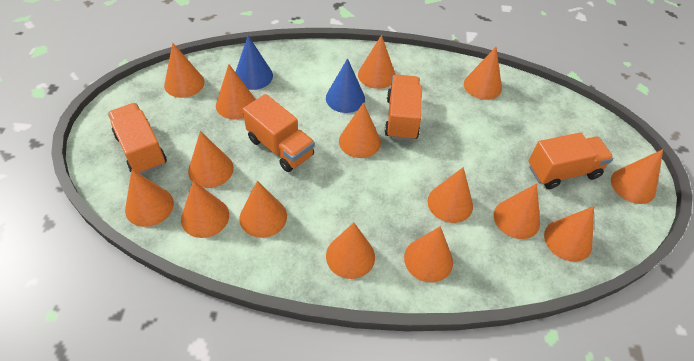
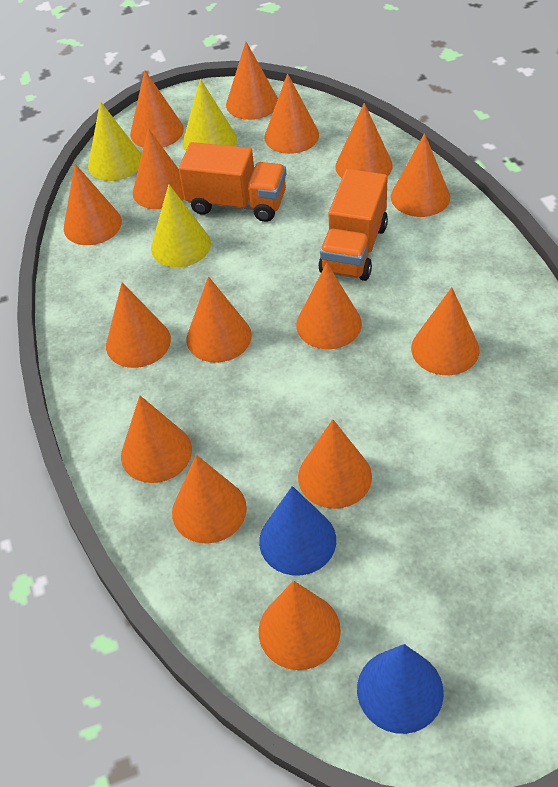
orange truck: 4 -> 2
yellow cone: 0 -> 3

